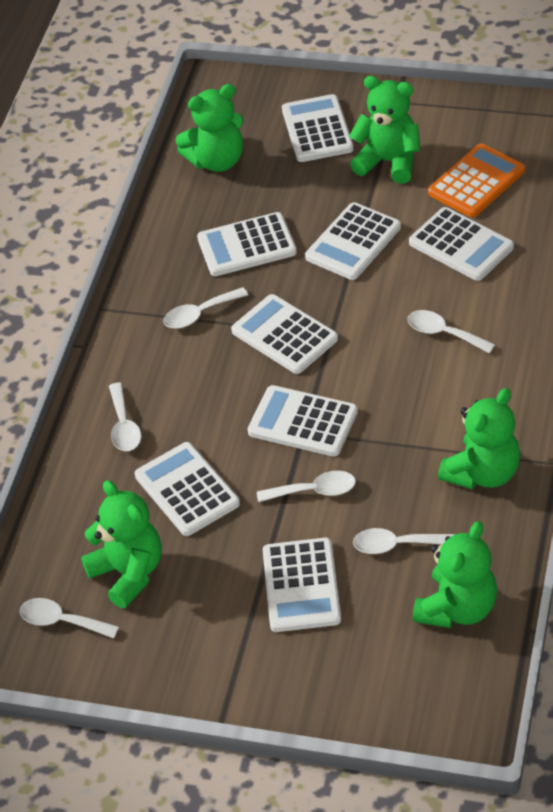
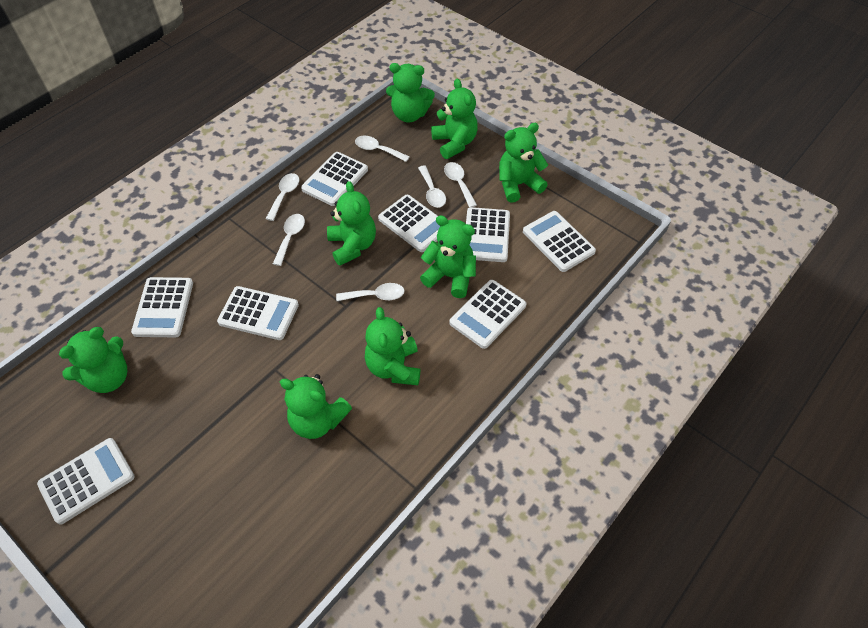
green teddy bear: 5 -> 8
orange calculator: 1 -> 0

